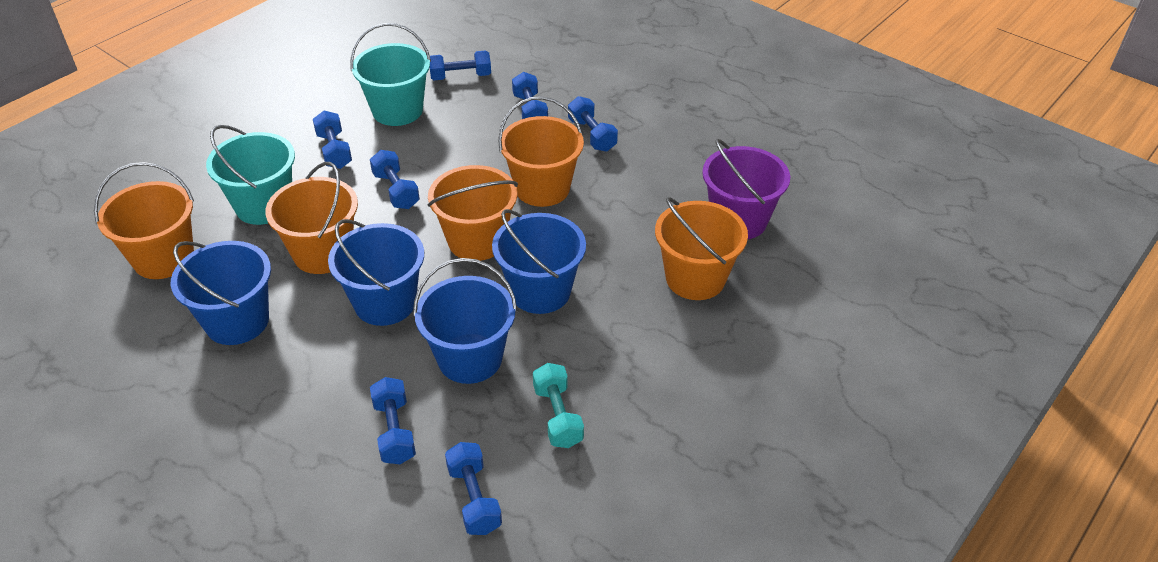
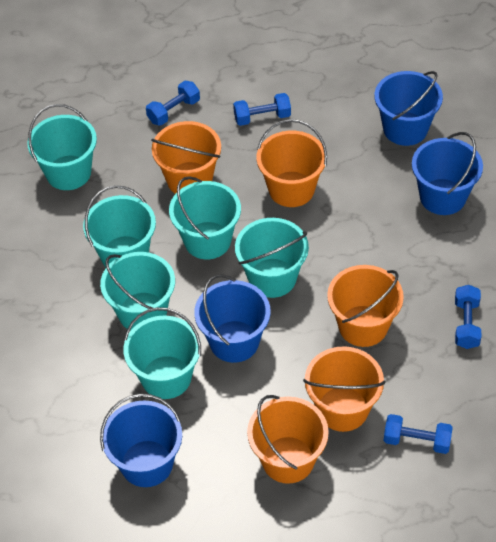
blue dumbbell: 7 -> 4
purple bucket: 1 -> 0
turquoise bucket: 2 -> 6
turquoise dumbbell: 1 -> 0

